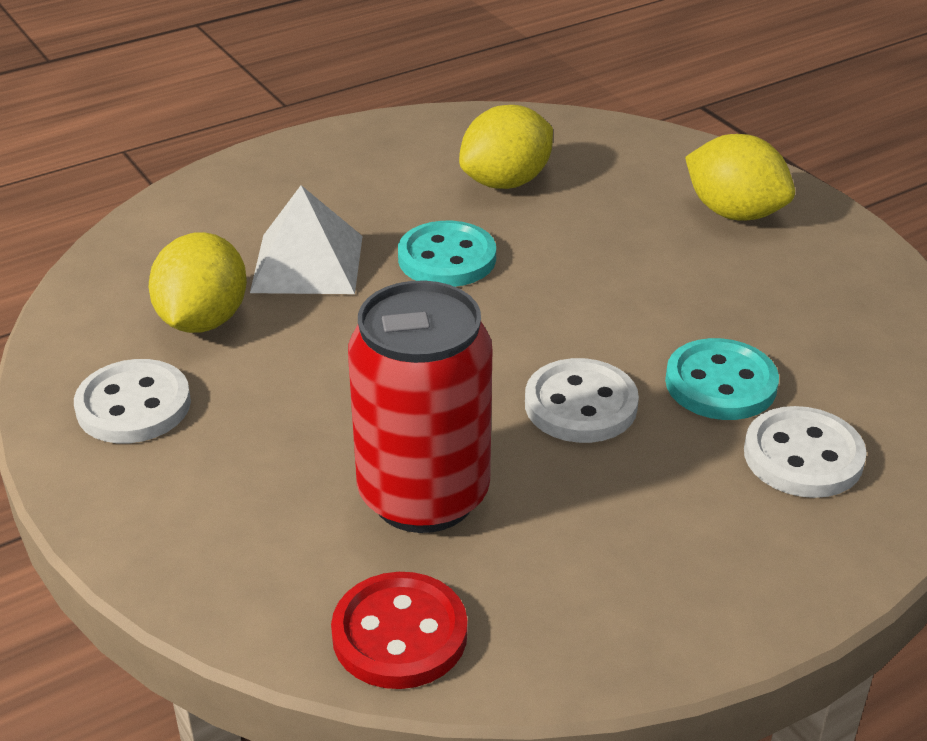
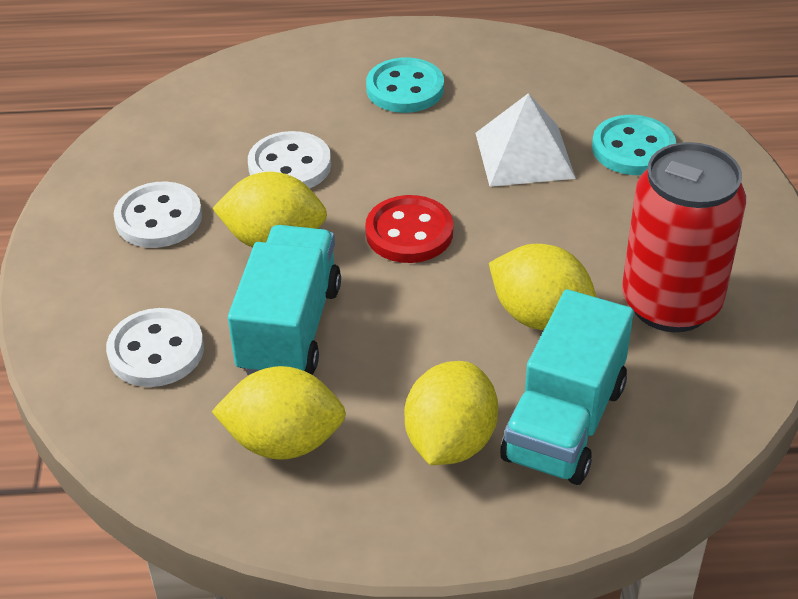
turquoise truck: 0 -> 2
yellow lemon: 3 -> 4

